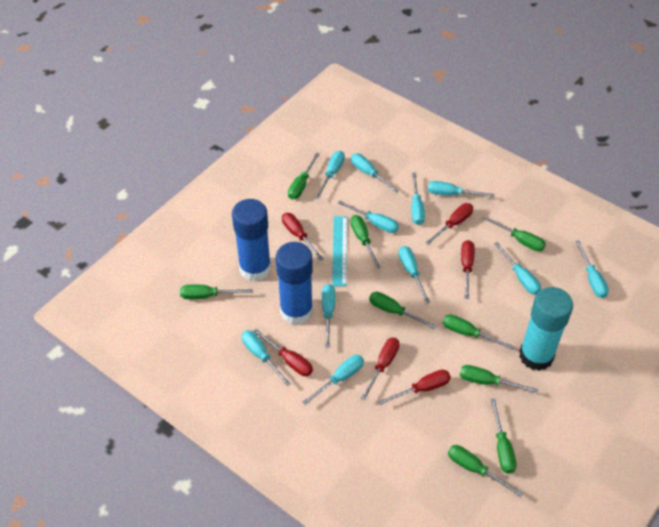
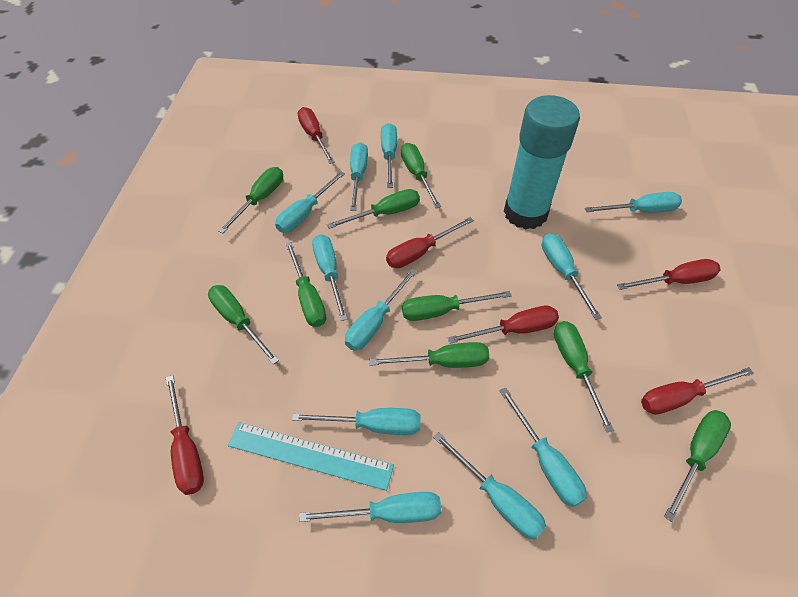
blue glue stick: 2 -> 0

